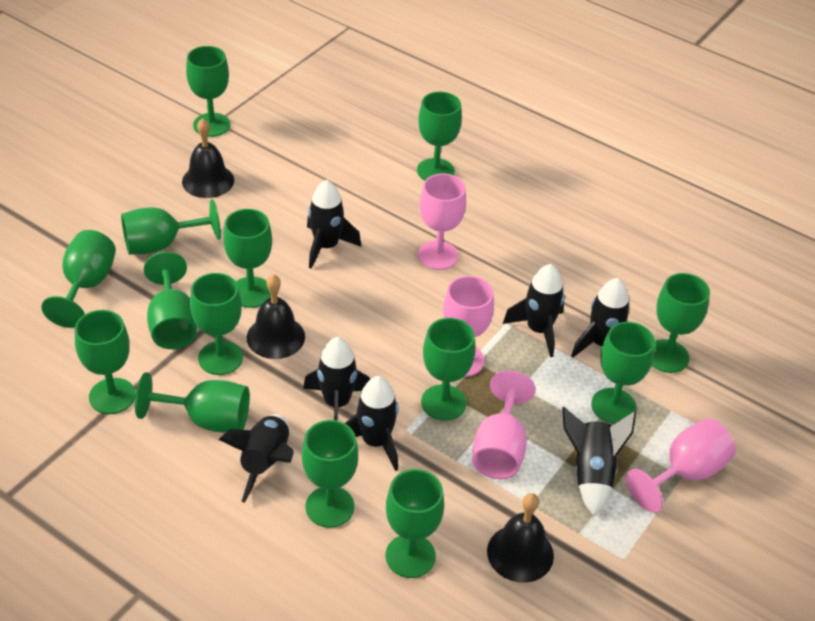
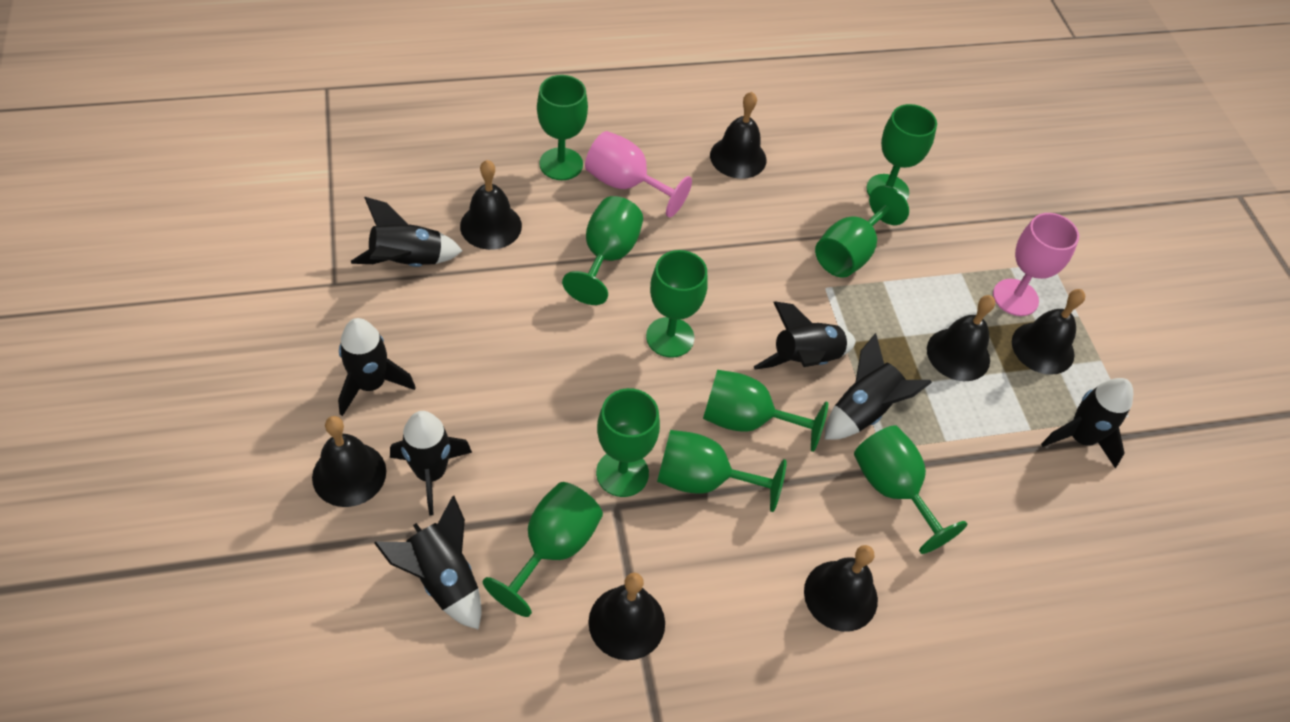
black bell: 3 -> 7
green goblet: 14 -> 10
pink goblet: 4 -> 2

